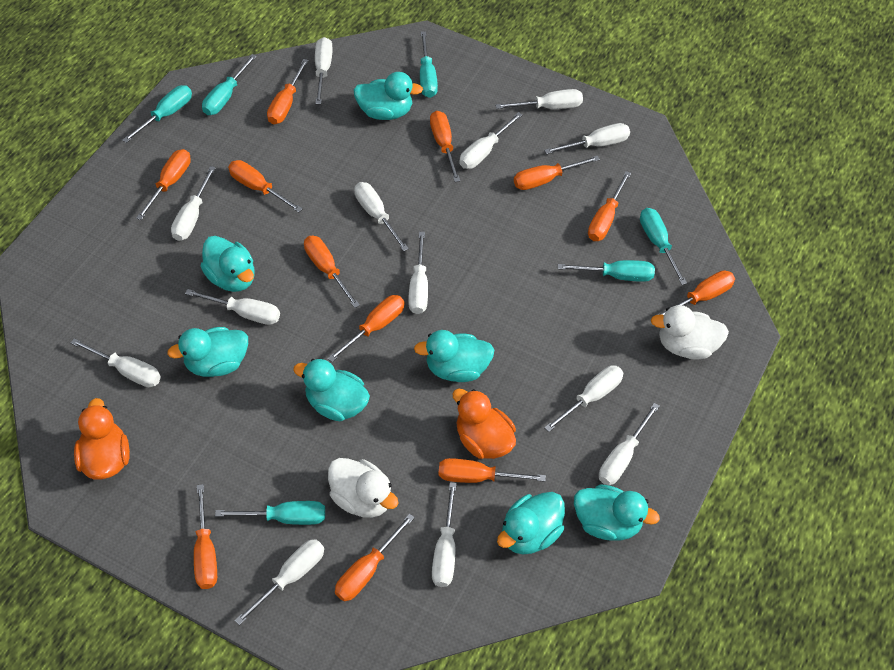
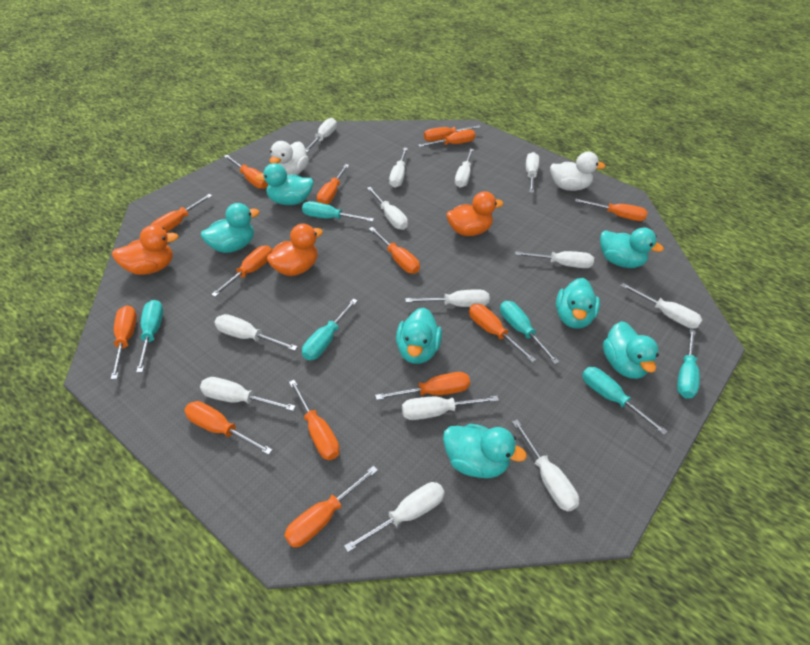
orange duck: 2 -> 3
orange screwdriver: 12 -> 14

